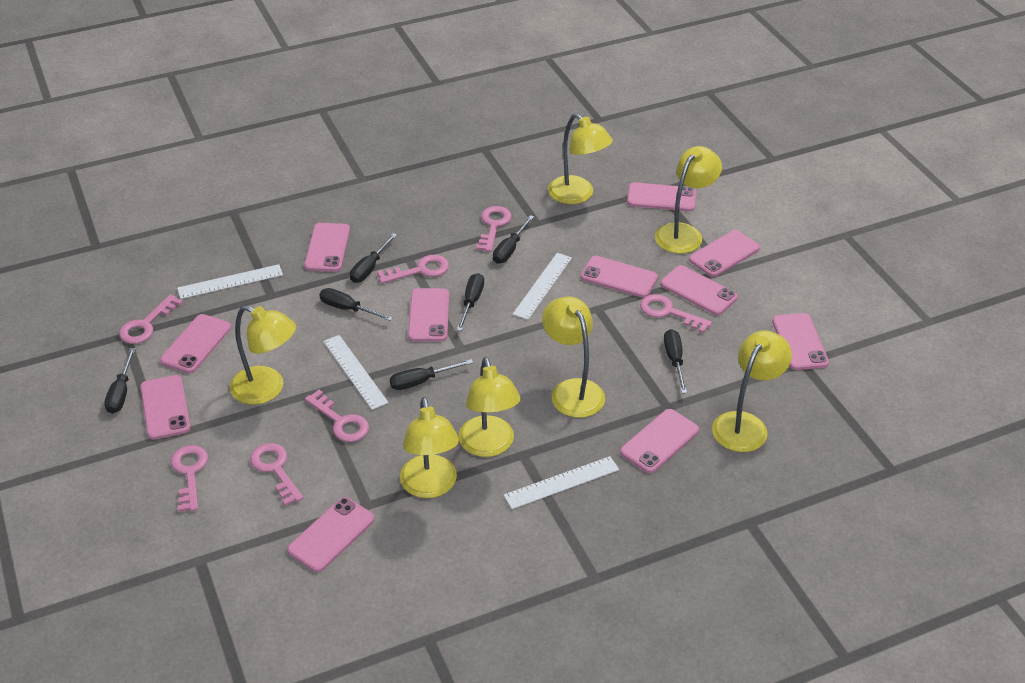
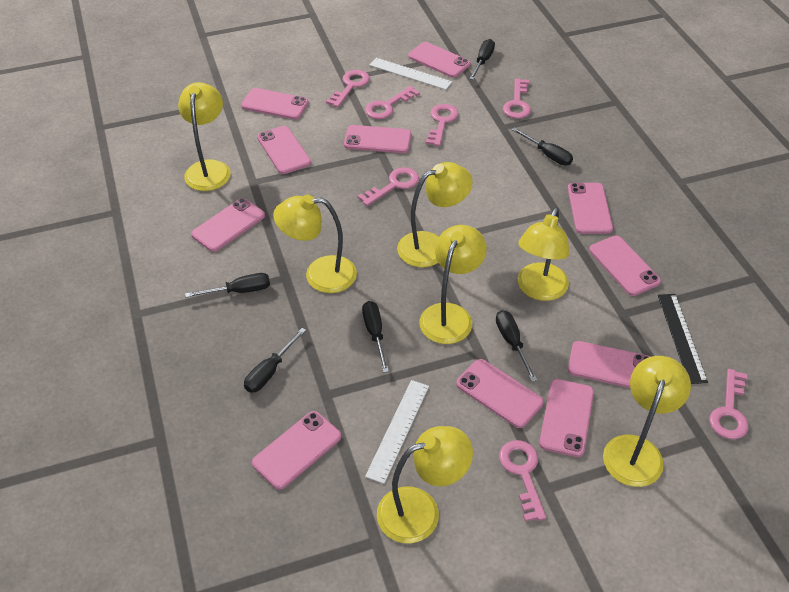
black ruler: 0 -> 1
black screwdriver: 7 -> 6
white ruler: 4 -> 2

